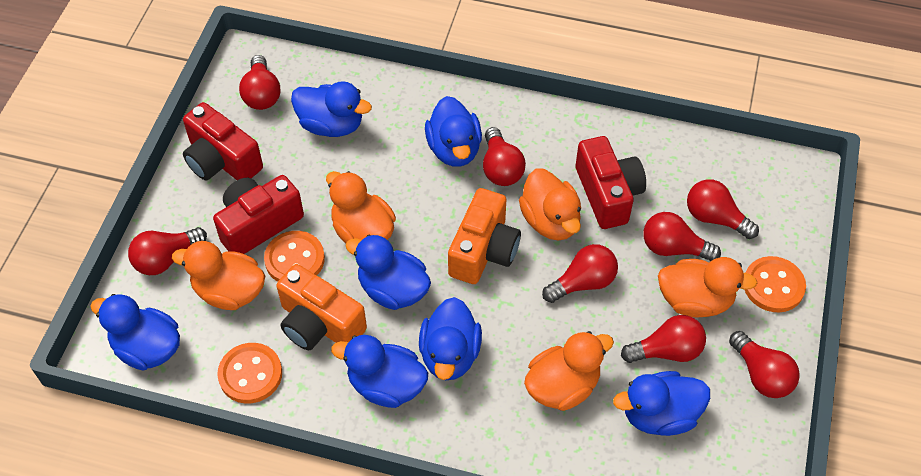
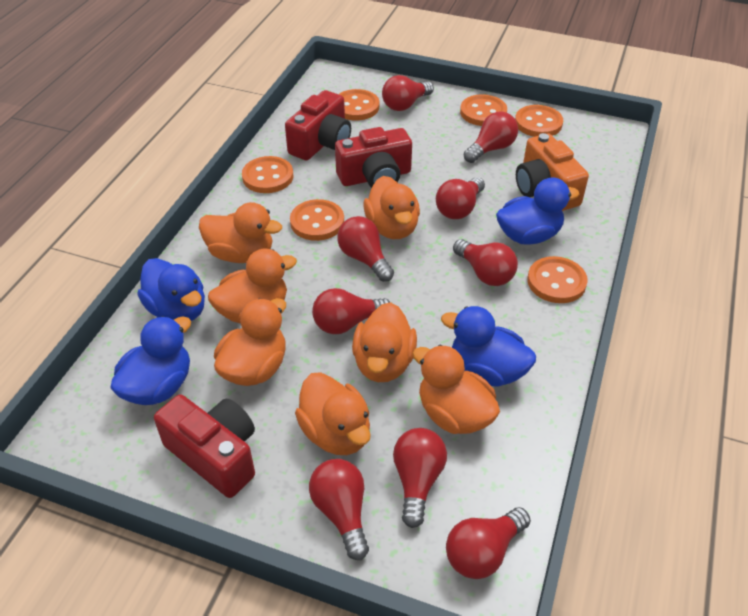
blue duck: 7 -> 4
orange button: 3 -> 6
orange camera: 2 -> 1
orange duck: 5 -> 7
red light bulb: 8 -> 9

